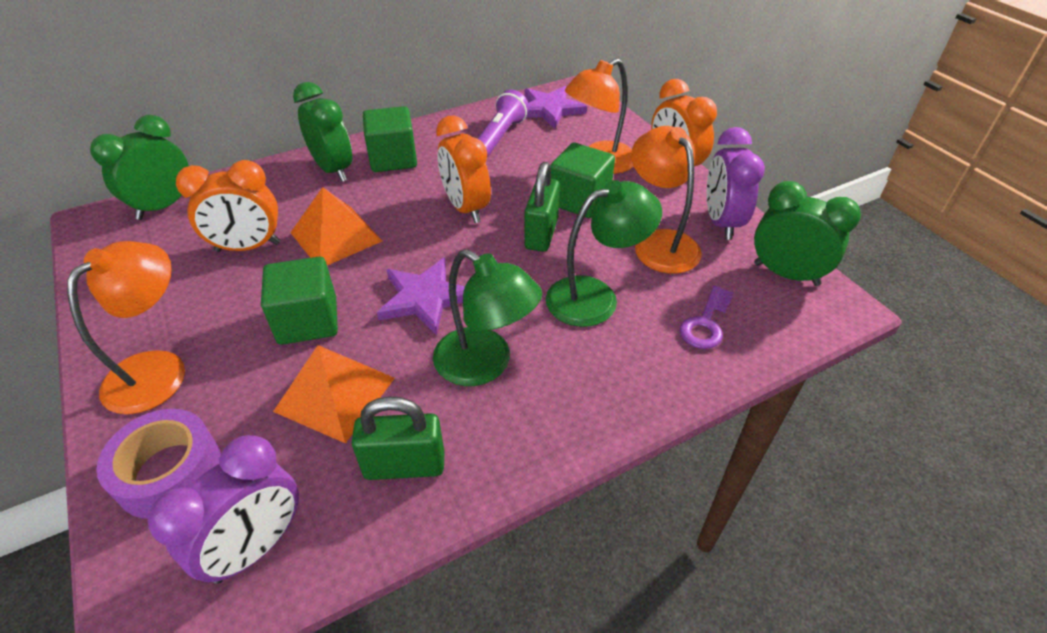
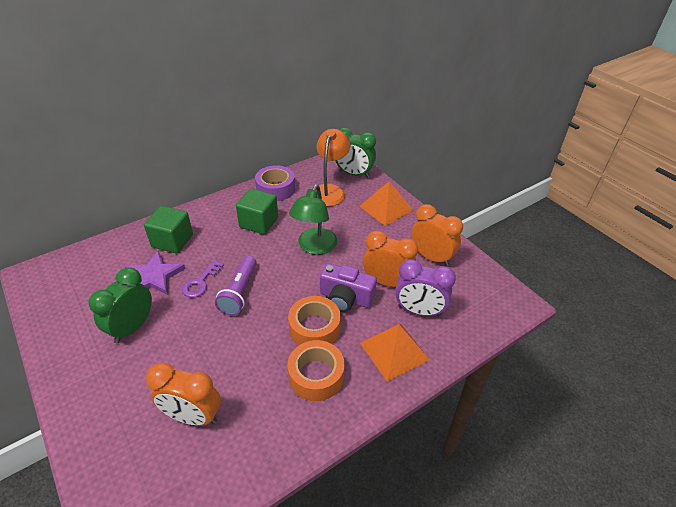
green clock: 3 -> 2
green cube: 3 -> 2
green lamp: 2 -> 1
green padlock: 2 -> 0
orange lamp: 3 -> 1
orange tape: 0 -> 2
purple camera: 0 -> 1
purple clock: 2 -> 1
purple star: 2 -> 1

